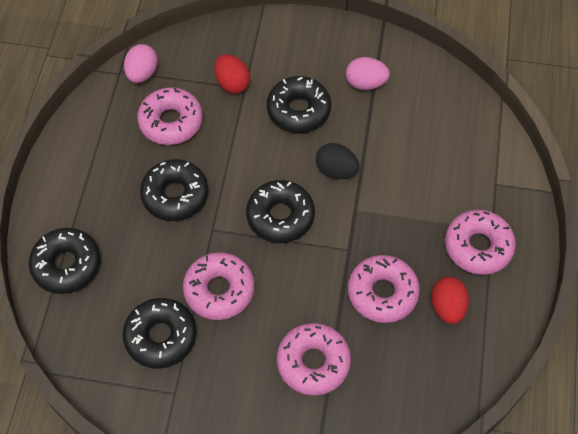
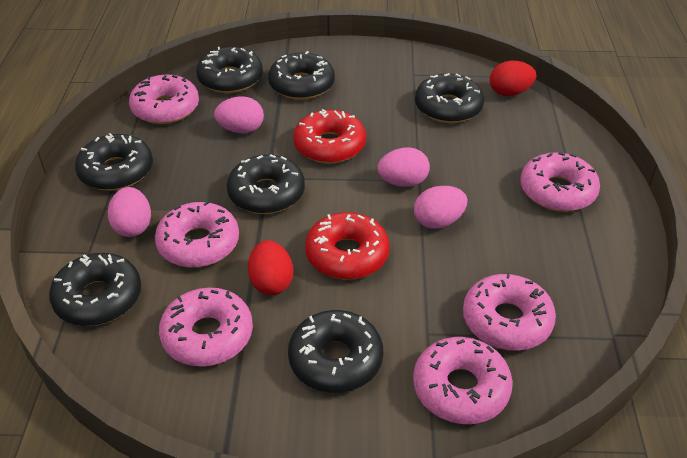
black donut: 5 -> 7
black egg: 1 -> 0
pink donut: 5 -> 6
pink egg: 2 -> 4
red donut: 0 -> 2

